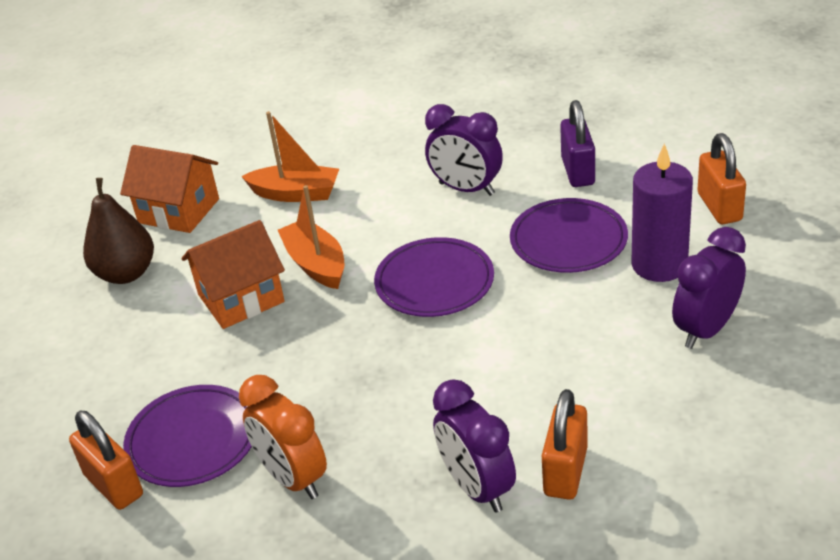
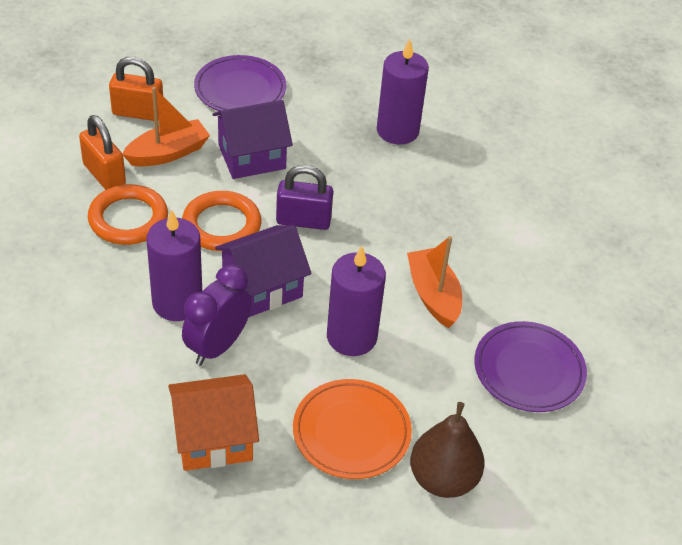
orange clock: 1 -> 0
orange house: 2 -> 1
orange padlock: 3 -> 2
orange plate: 0 -> 1
orange ring: 0 -> 2
purple candle: 1 -> 3
purple clock: 3 -> 1
purple house: 0 -> 2
purple plate: 3 -> 2

